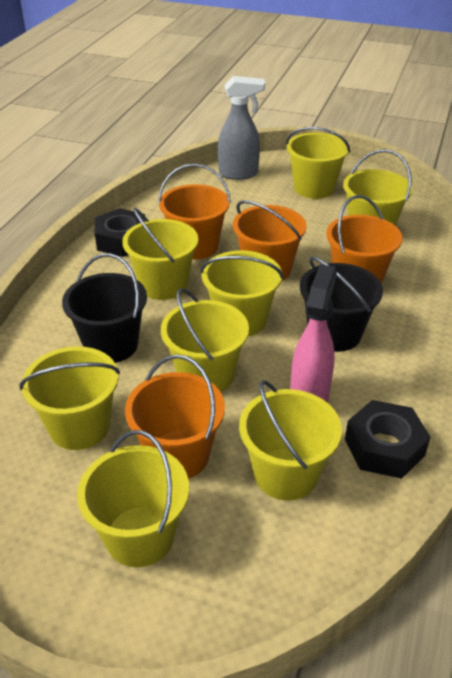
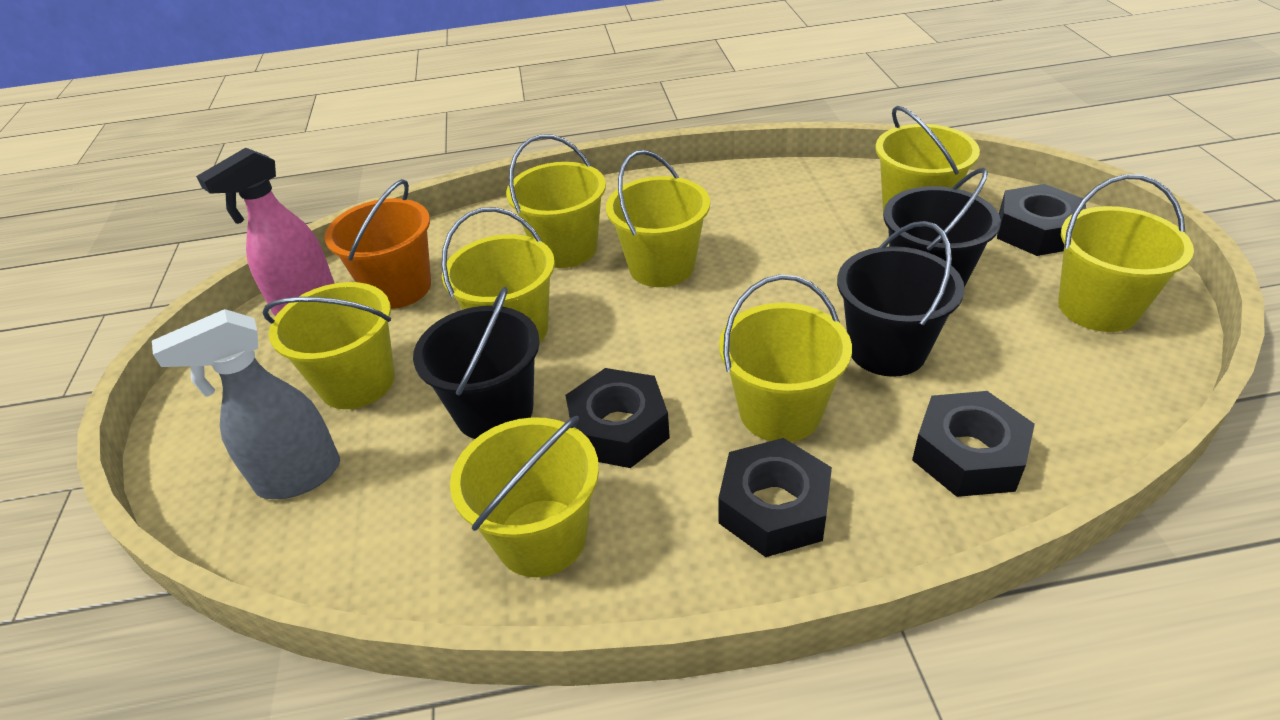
black bucket: 2 -> 3
black nut: 2 -> 4
orange bucket: 4 -> 1

